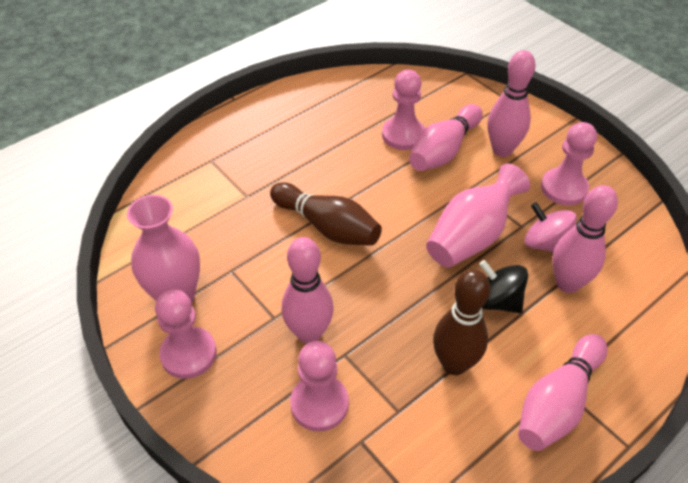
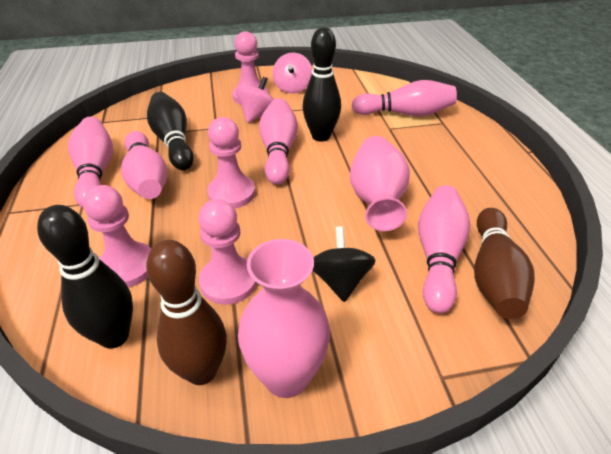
black bowling pin: 0 -> 3
pink spinning top: 1 -> 2

